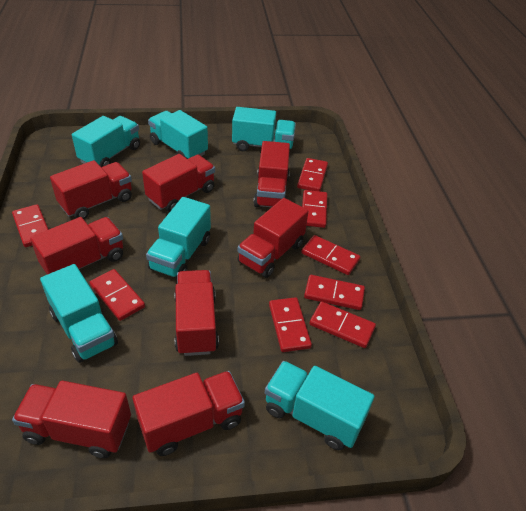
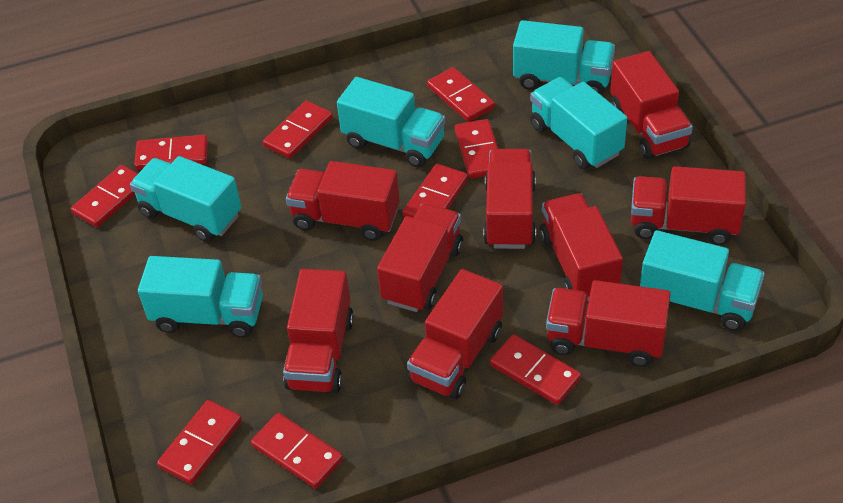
red domino: 8 -> 9
red truck: 8 -> 9

